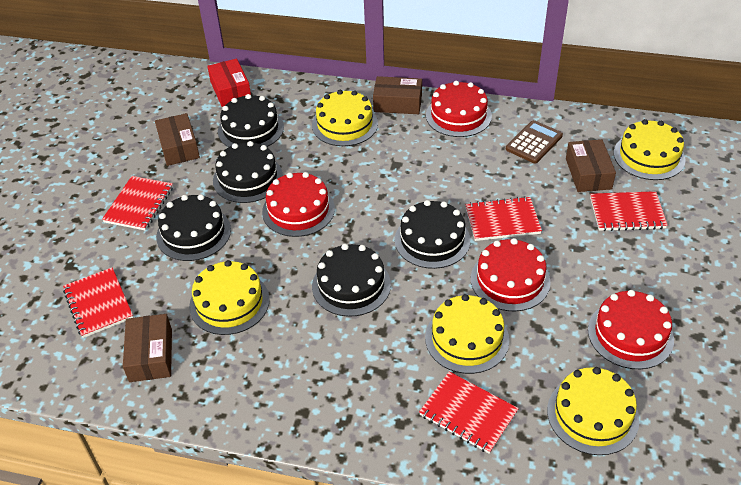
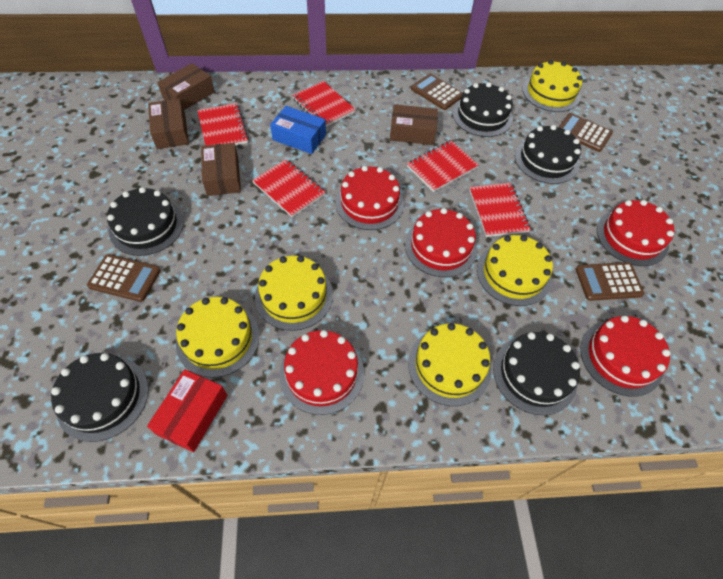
blue box: 0 -> 1
brown calculator: 1 -> 4
red cake: 4 -> 5

